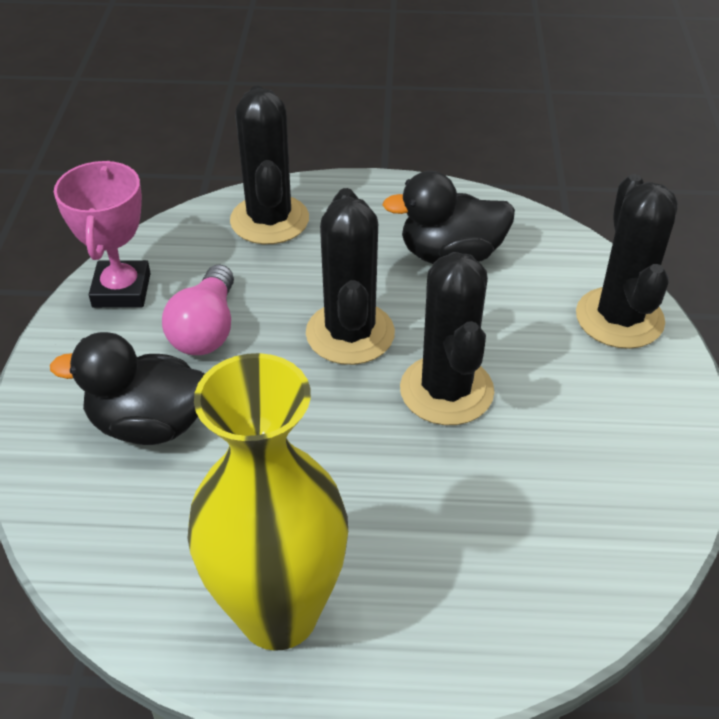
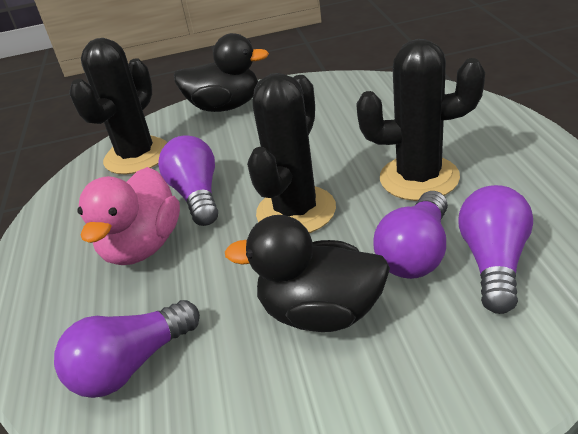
black cactus: 4 -> 3
pink duck: 0 -> 1
pink light bulb: 1 -> 0
pink trophy: 1 -> 0
purple light bulb: 0 -> 4
yellow vase: 1 -> 0

